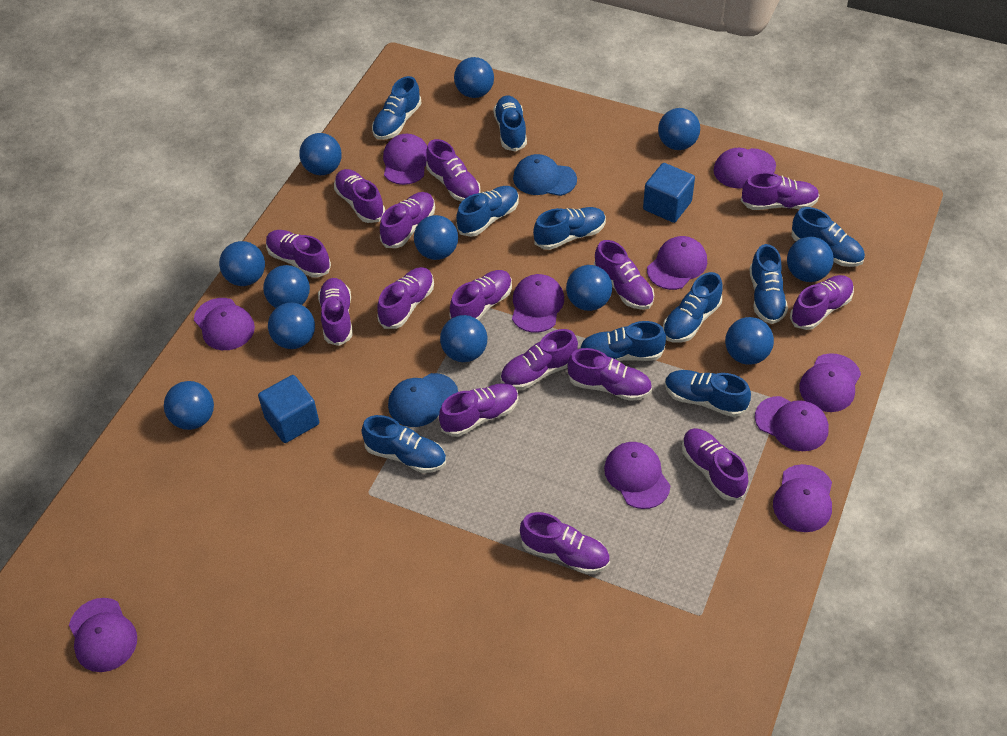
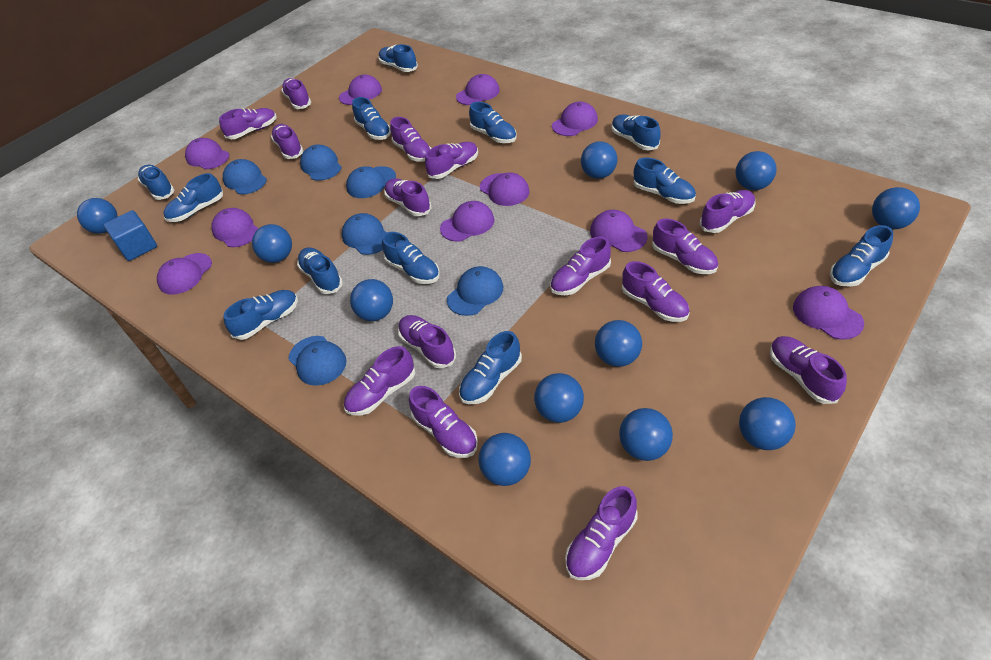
blue ball: 12 -> 11
blue cap: 2 -> 6
blue cube: 2 -> 1
blue shoe: 10 -> 12

